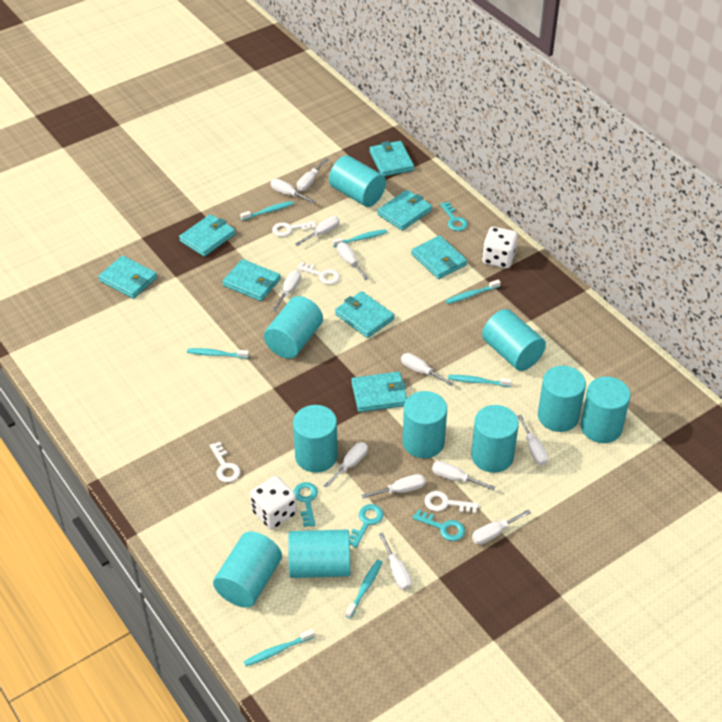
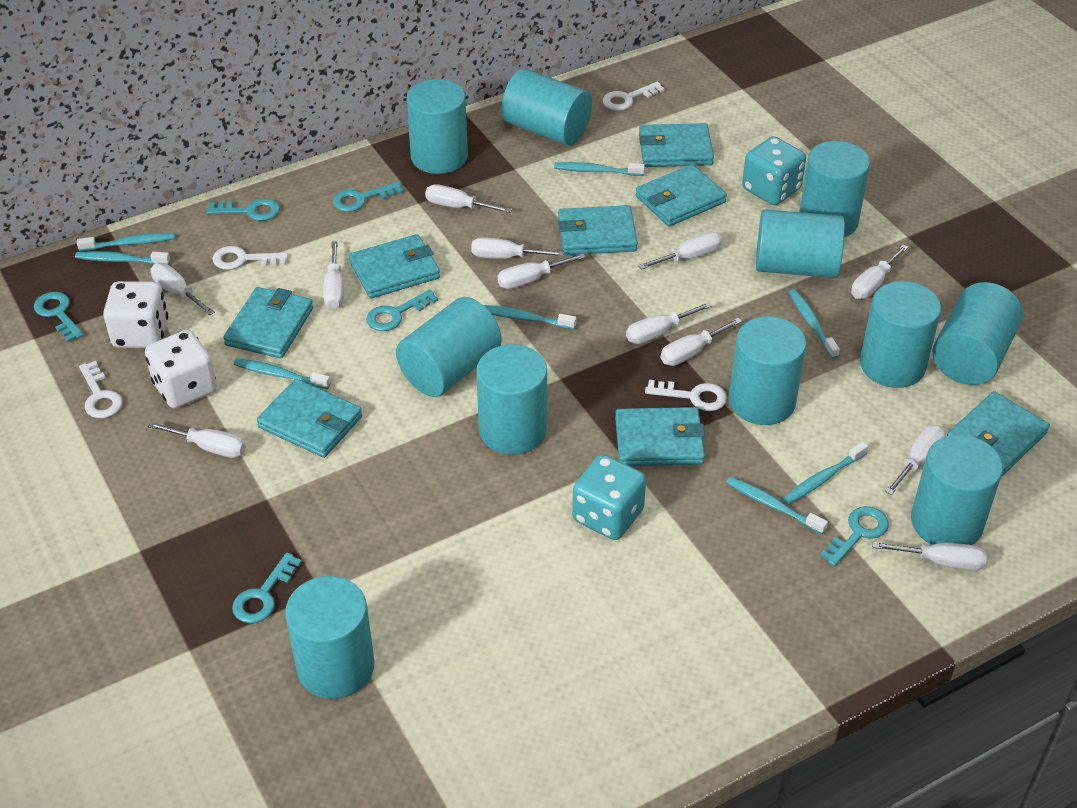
turquoise cylinder: 10 -> 11
turquoise dice: 0 -> 2
turquoise key: 4 -> 6
turquoise toothbrush: 7 -> 8

